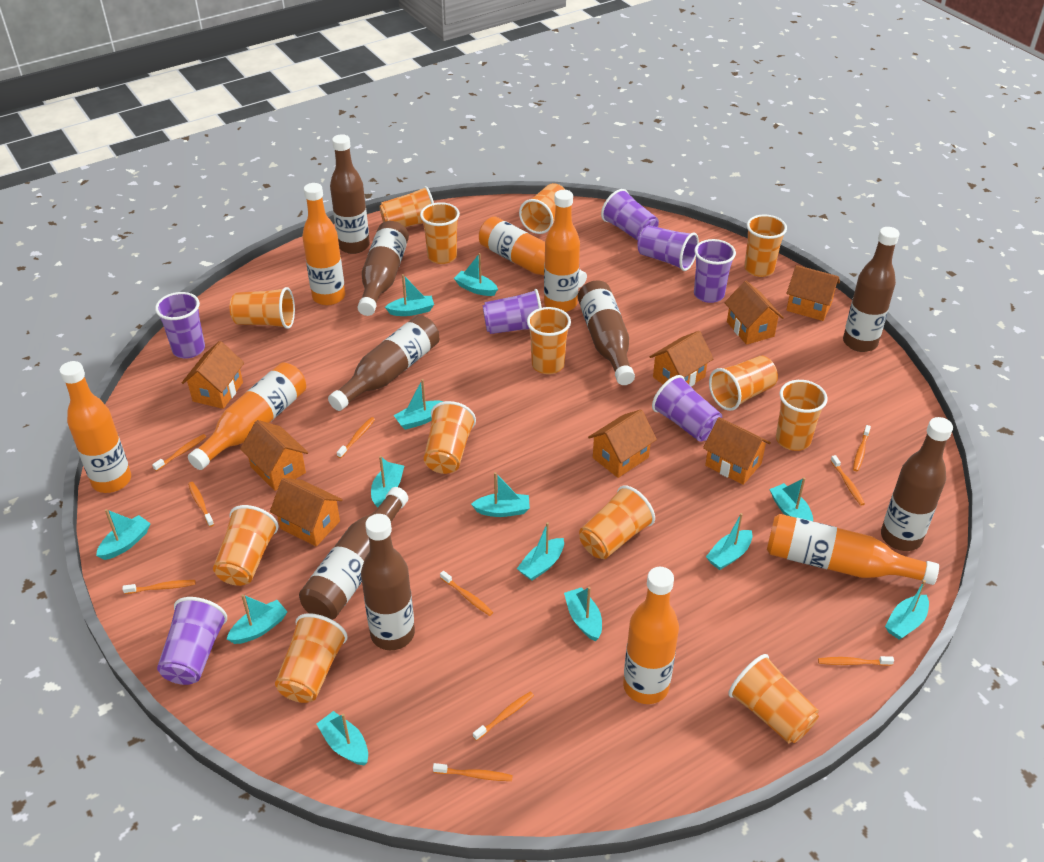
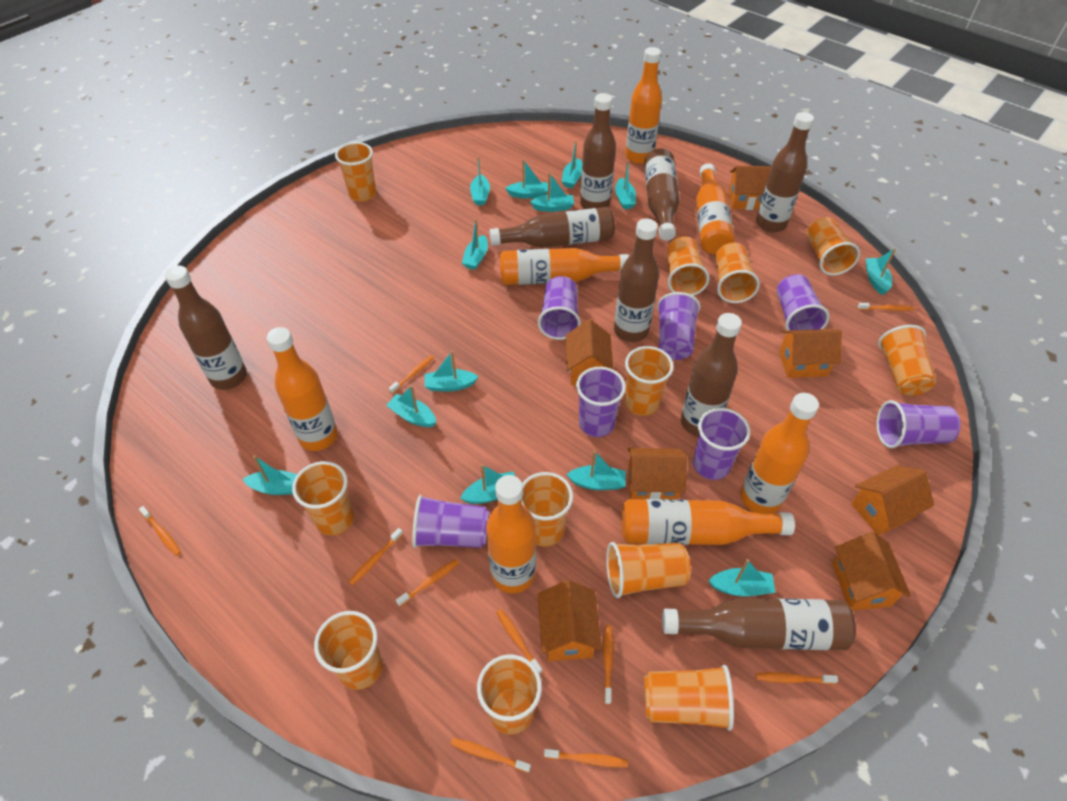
orange cup: 13 -> 12
orange house: 8 -> 7

